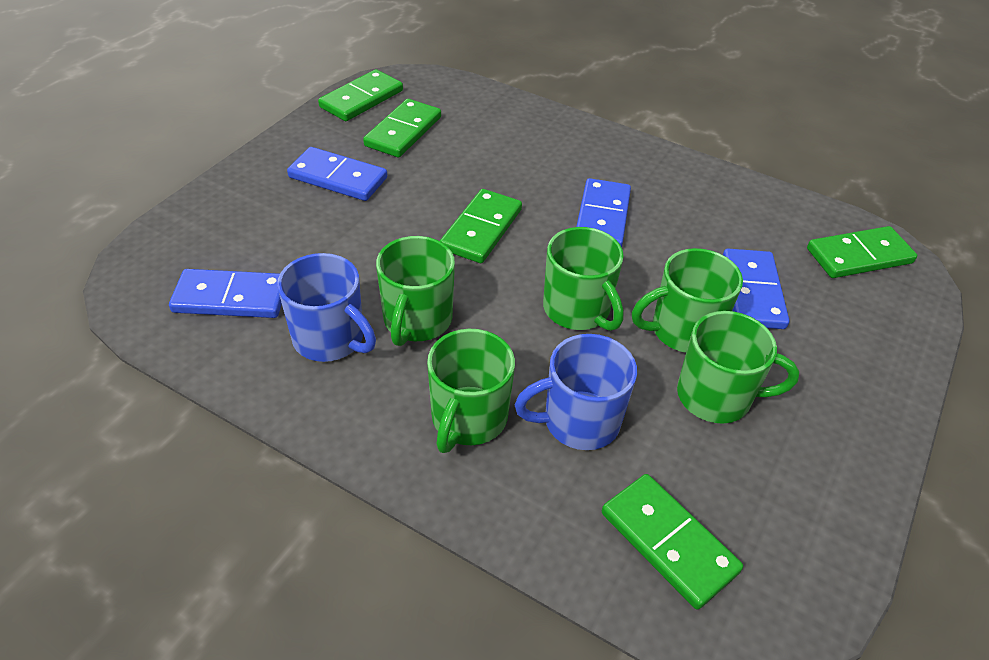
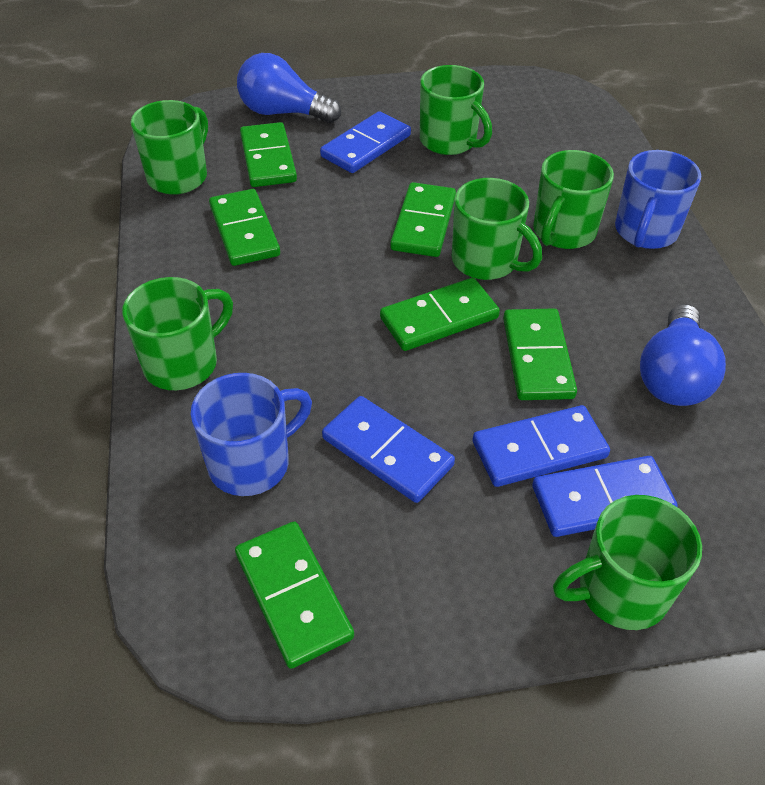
blue light bulb: 0 -> 2
green domino: 5 -> 6
green mug: 5 -> 6

